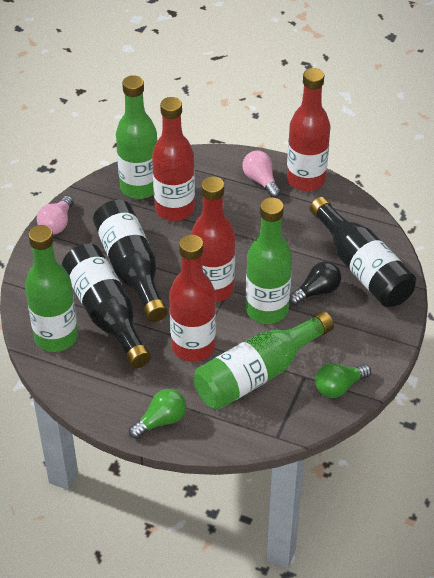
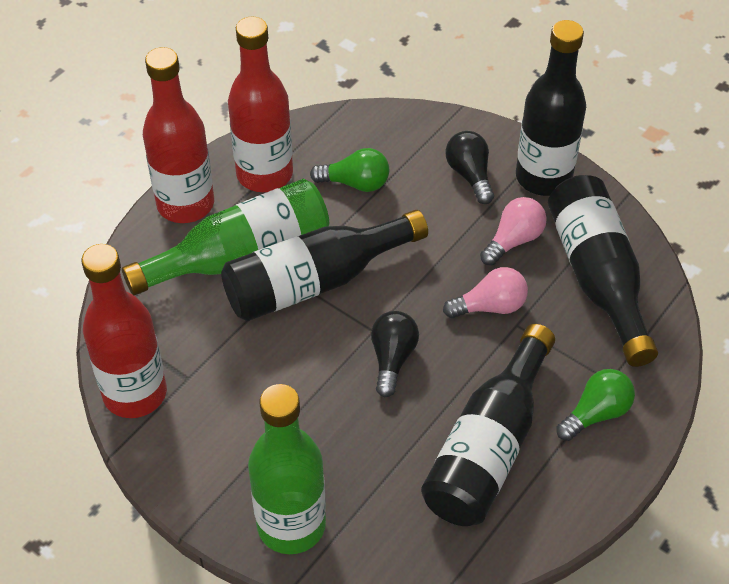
black bottle: 3 -> 4
black light bulb: 1 -> 2
green bottle: 4 -> 2
red bottle: 4 -> 3

